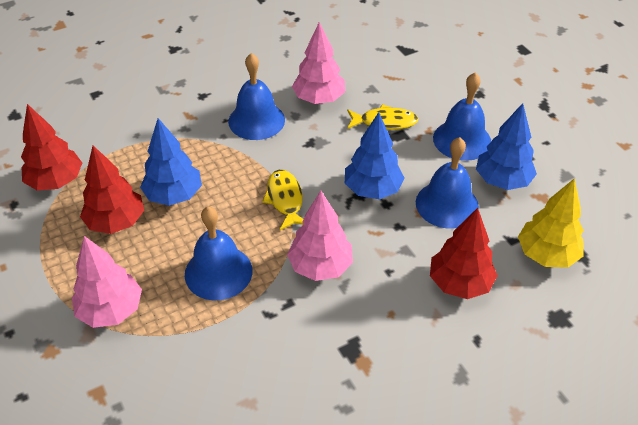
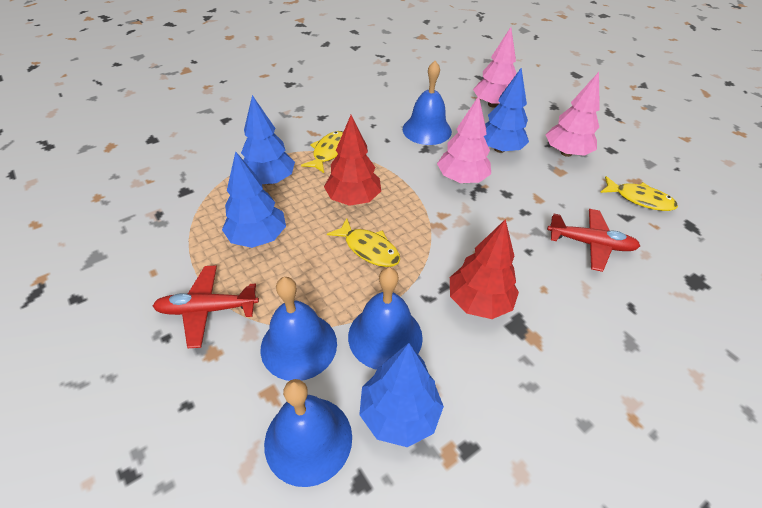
blue tree: 3 -> 4
red plane: 0 -> 2
red tree: 3 -> 2
yellow fish: 2 -> 3
yellow tree: 1 -> 0

